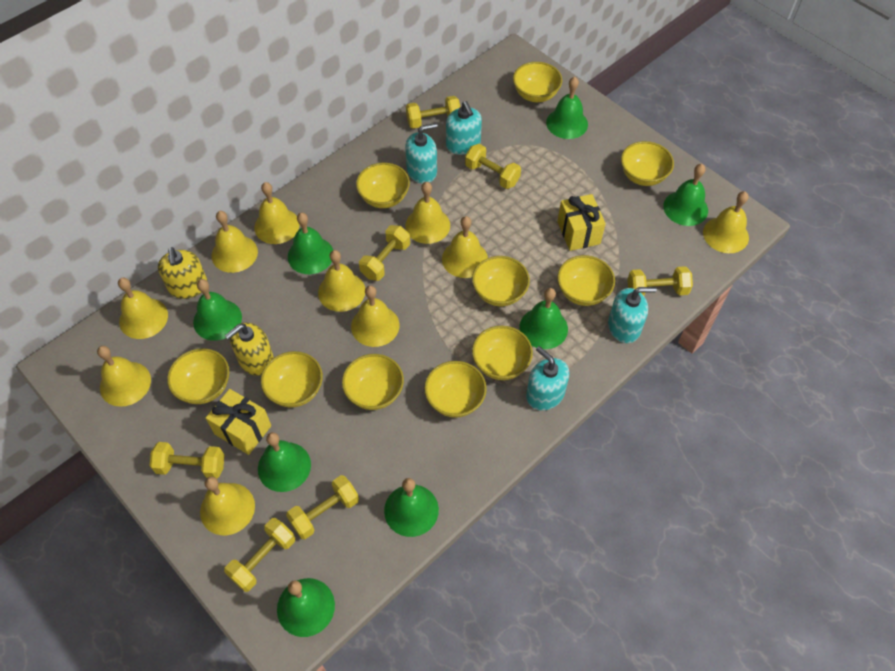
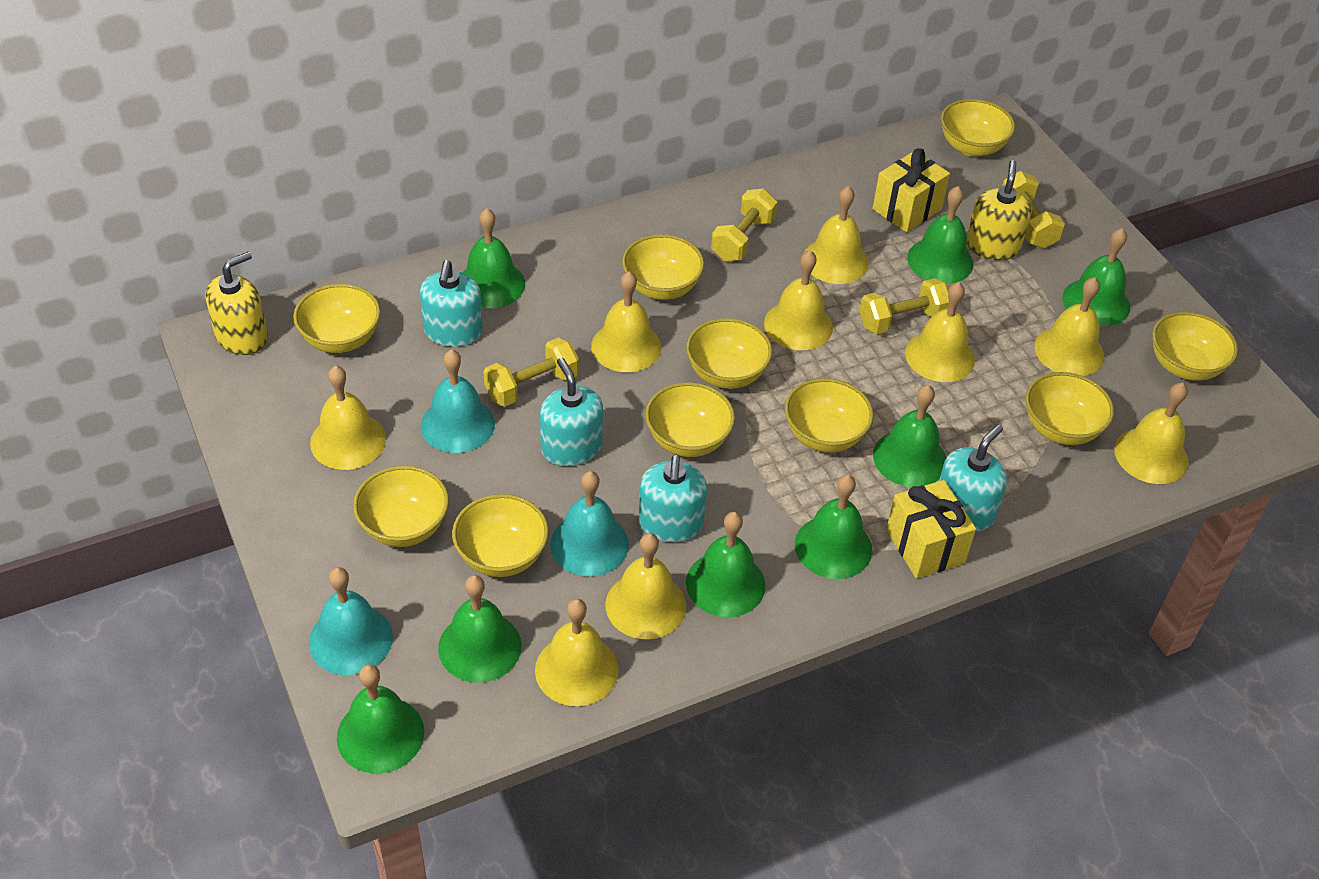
turquoise bell: 0 -> 3
yellow bell: 10 -> 9
yellow dumbbell: 7 -> 4

